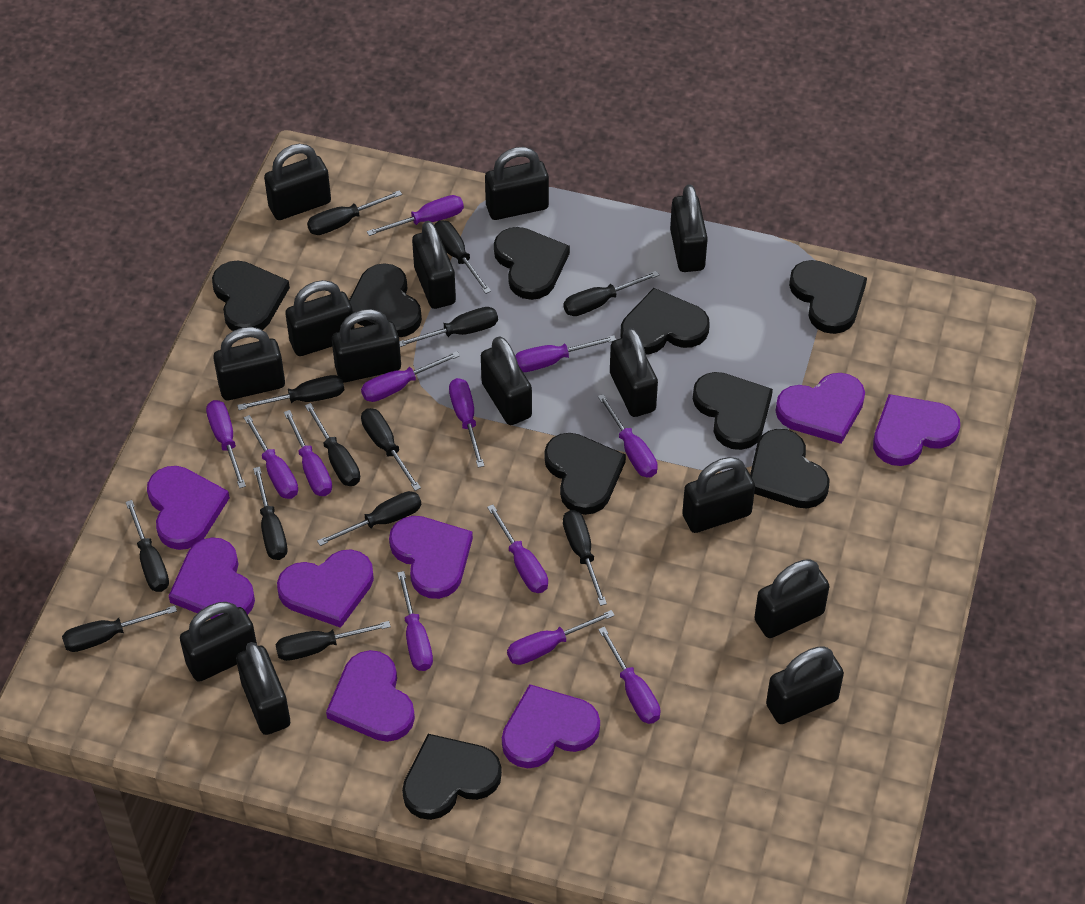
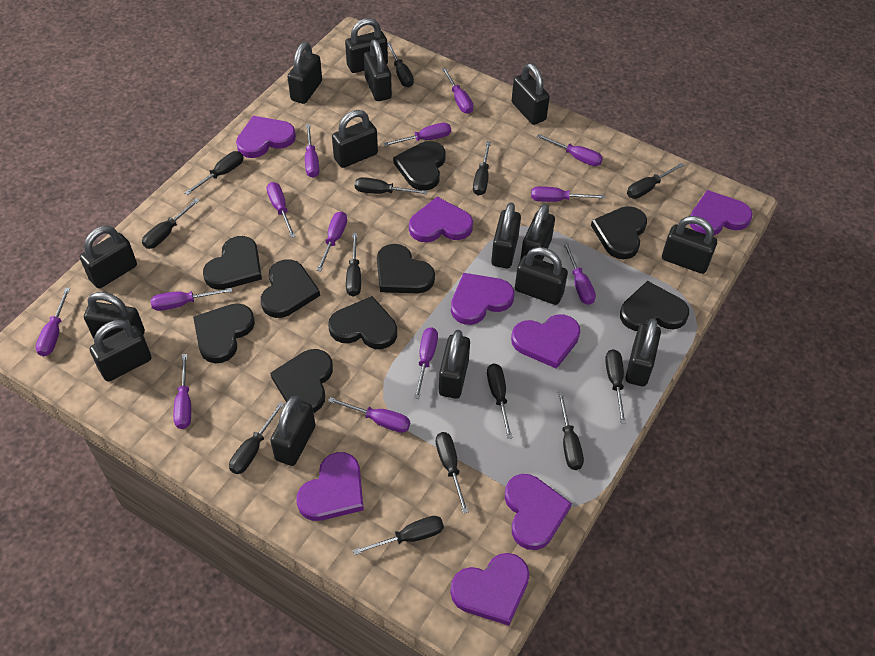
black padlock: 14 -> 15
purple screwdriver: 12 -> 13

